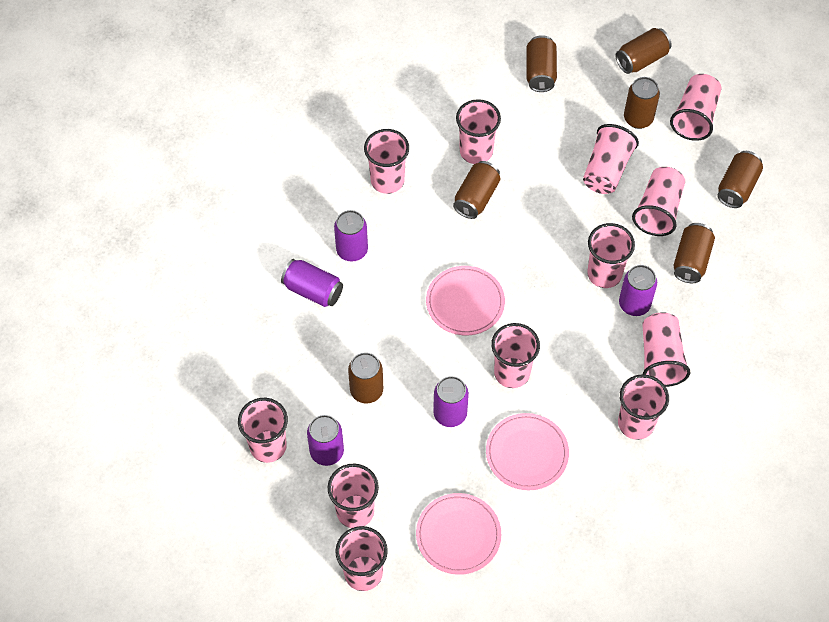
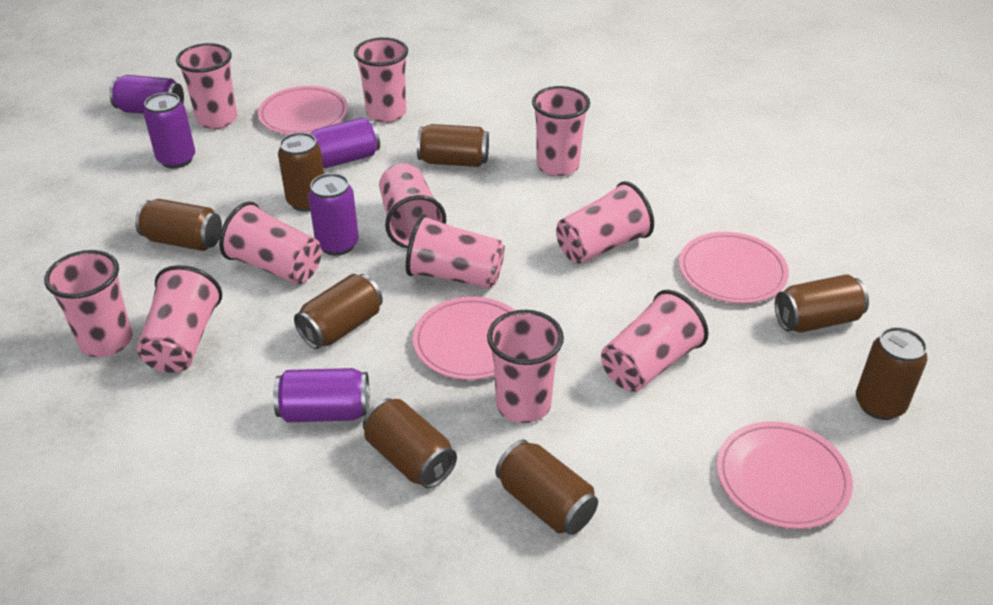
brown can: 7 -> 8
pink cup: 12 -> 11
pink plate: 3 -> 4

